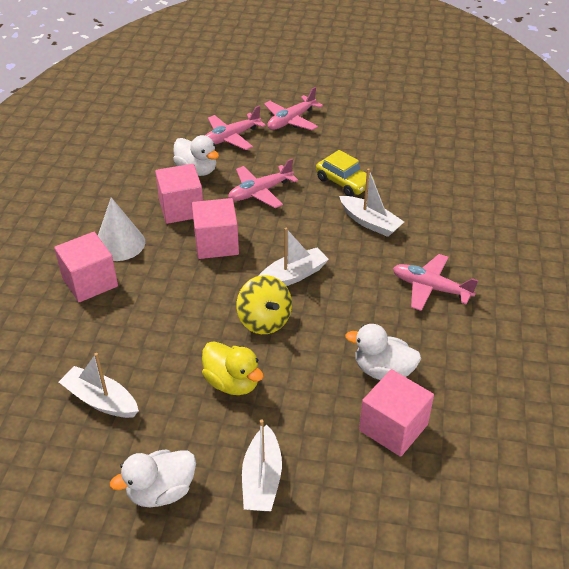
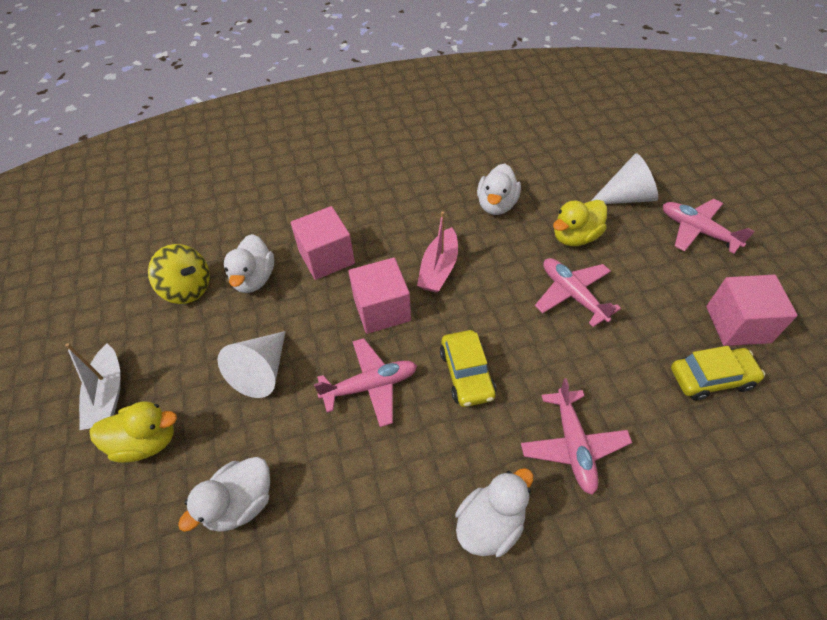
pink boat: 0 -> 1
pink cube: 4 -> 3
white boat: 4 -> 1
white cone: 1 -> 2
white duck: 3 -> 4
yellow car: 1 -> 2
yellow duck: 1 -> 2

